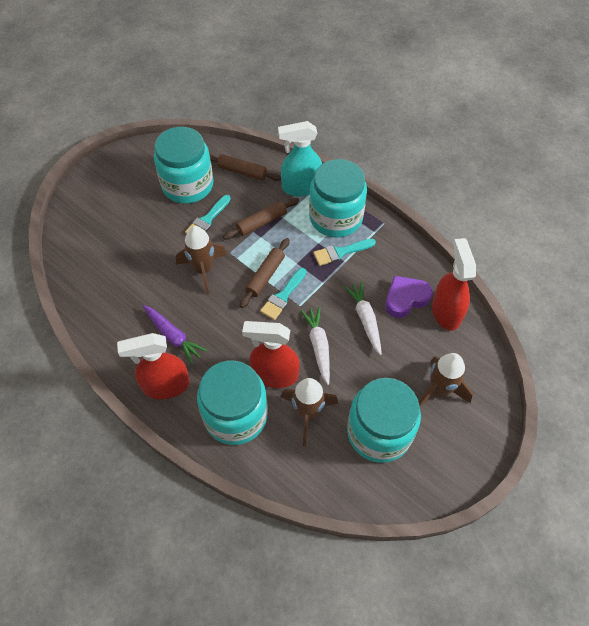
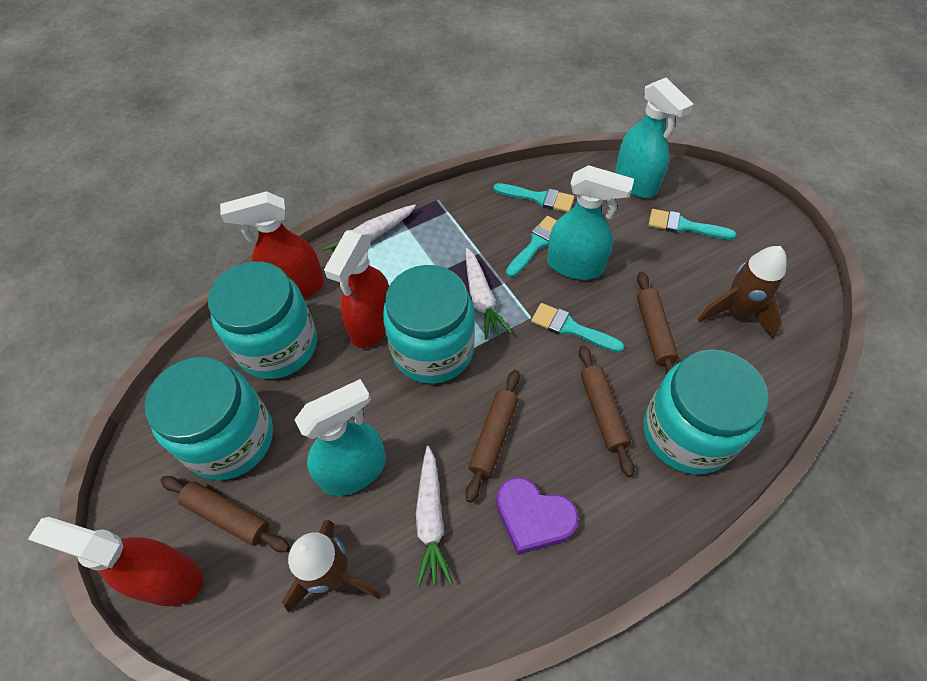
brown rocket: 3 -> 2
brown rolling pin: 3 -> 4
purple carrot: 1 -> 0
turquoise brush: 3 -> 4
turquoise spray bottle: 1 -> 3
white carrot: 2 -> 3

